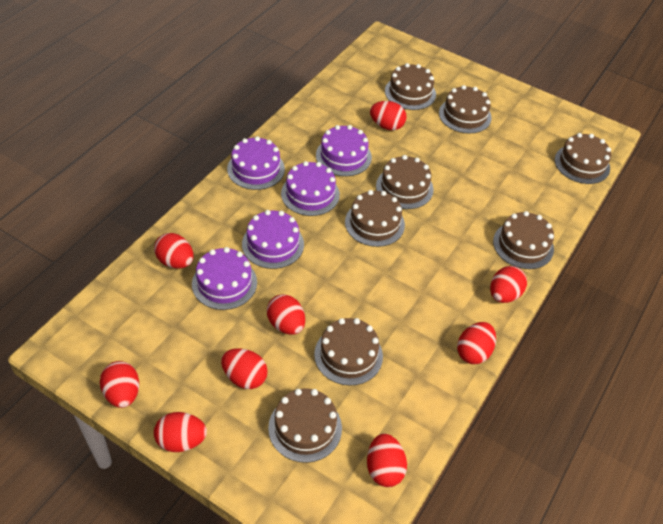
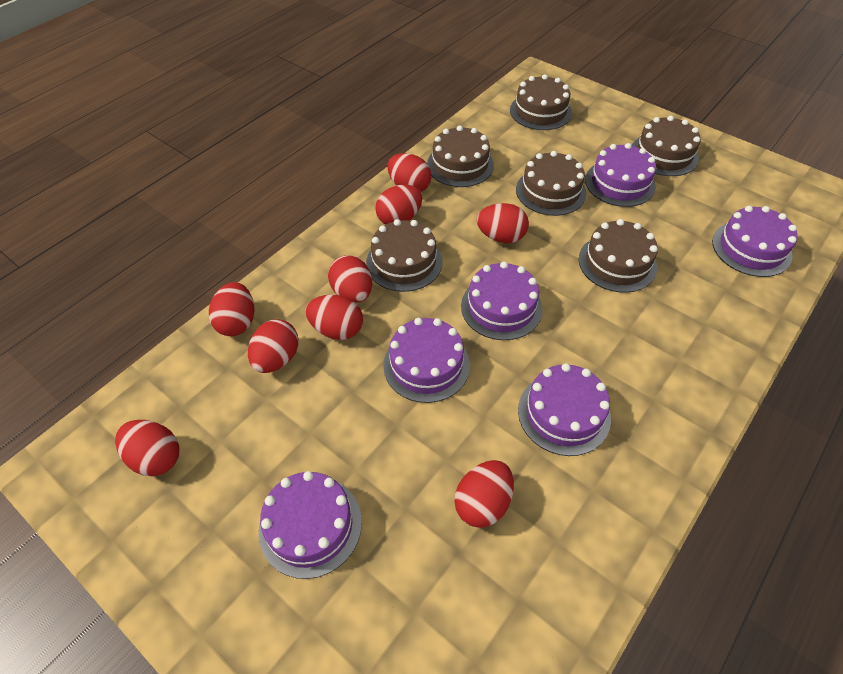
brown cake: 8 -> 6
purple cake: 5 -> 6

